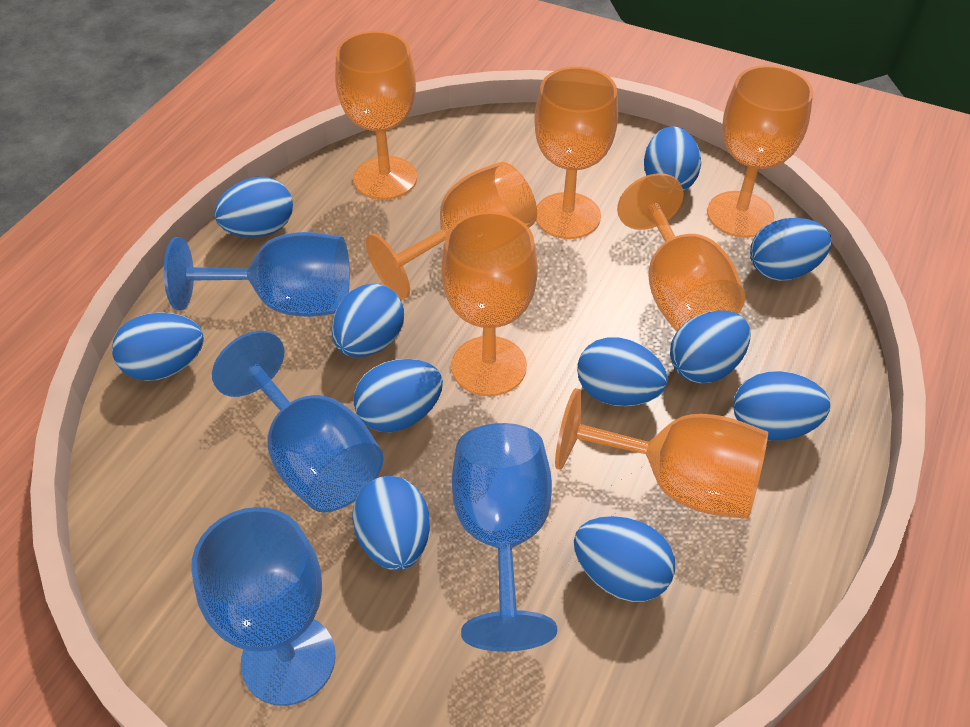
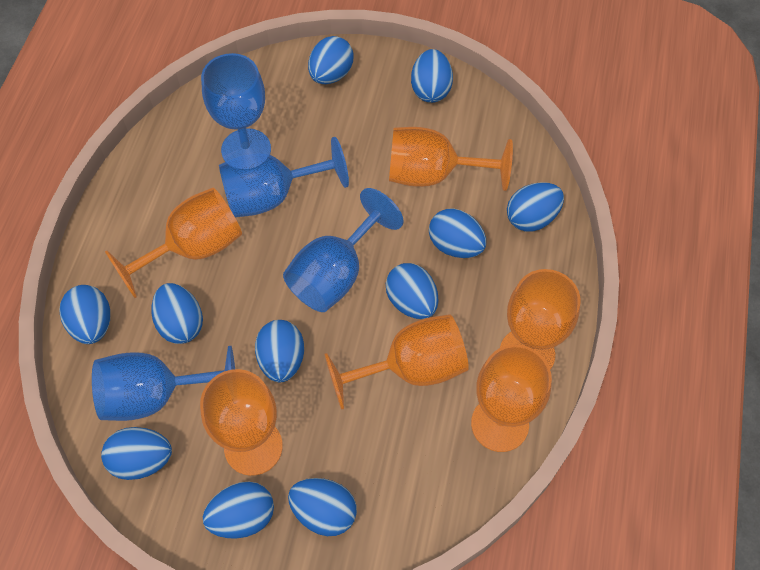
orange goblet: 7 -> 6

